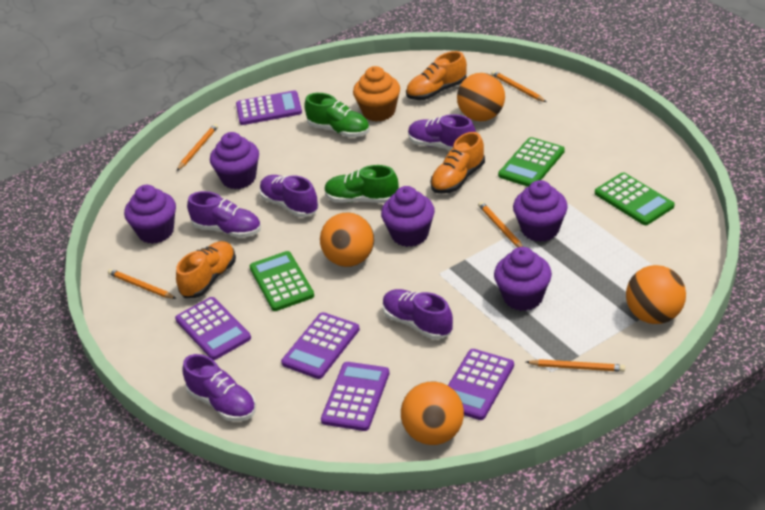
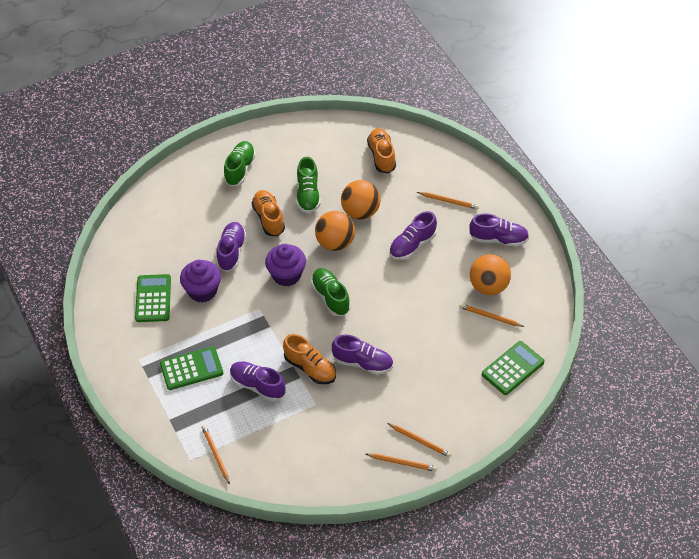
green shoe: 2 -> 3
orange ball: 4 -> 3
orange cupcake: 1 -> 0
purple calculator: 5 -> 0
purple cupcake: 5 -> 2

